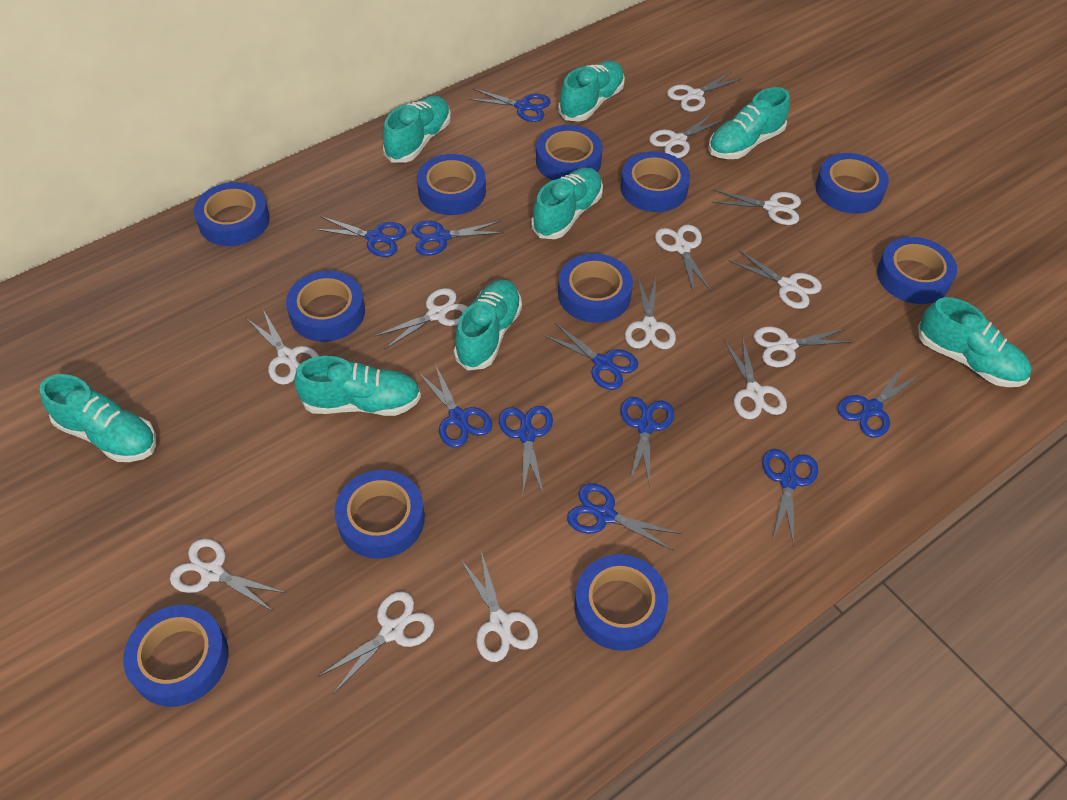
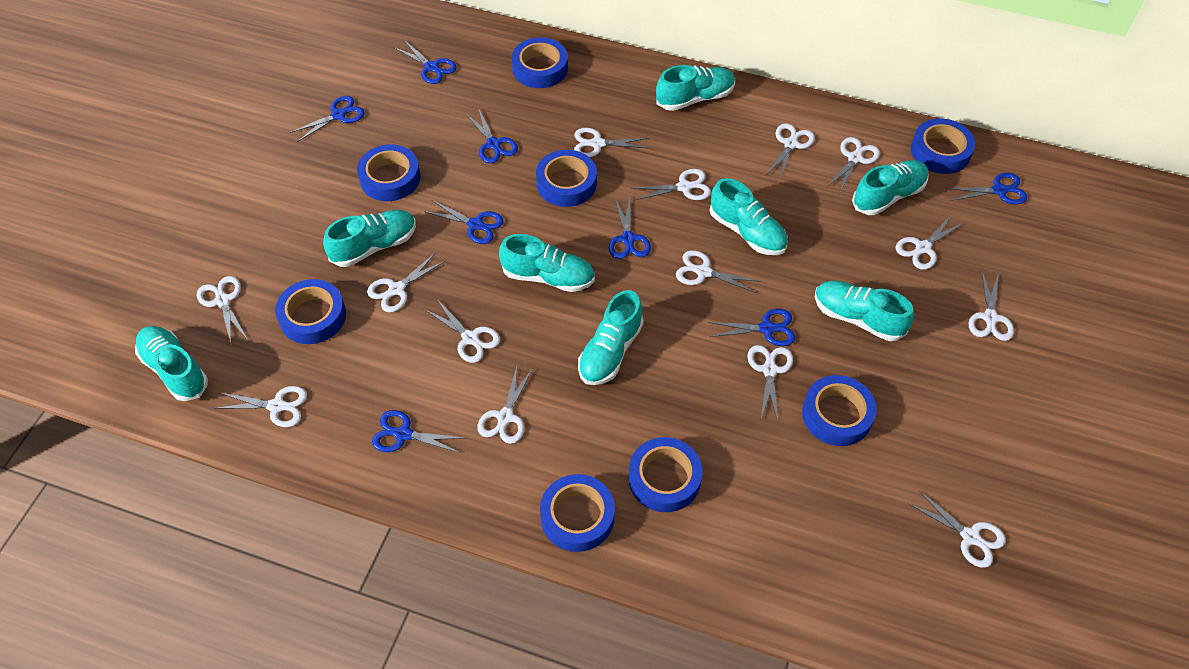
blue scissors: 10 -> 8
blue tape: 11 -> 8
white scissors: 13 -> 14

